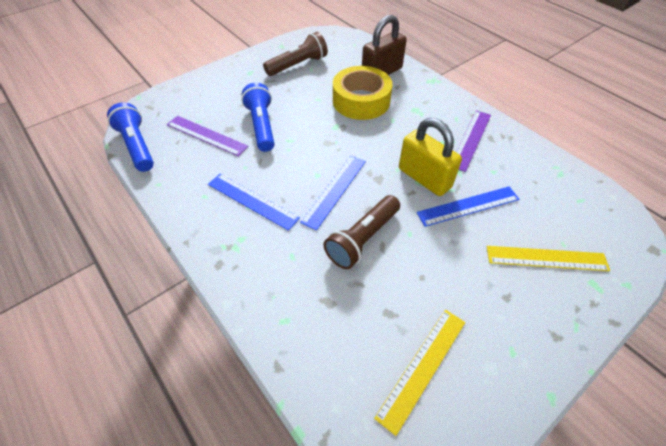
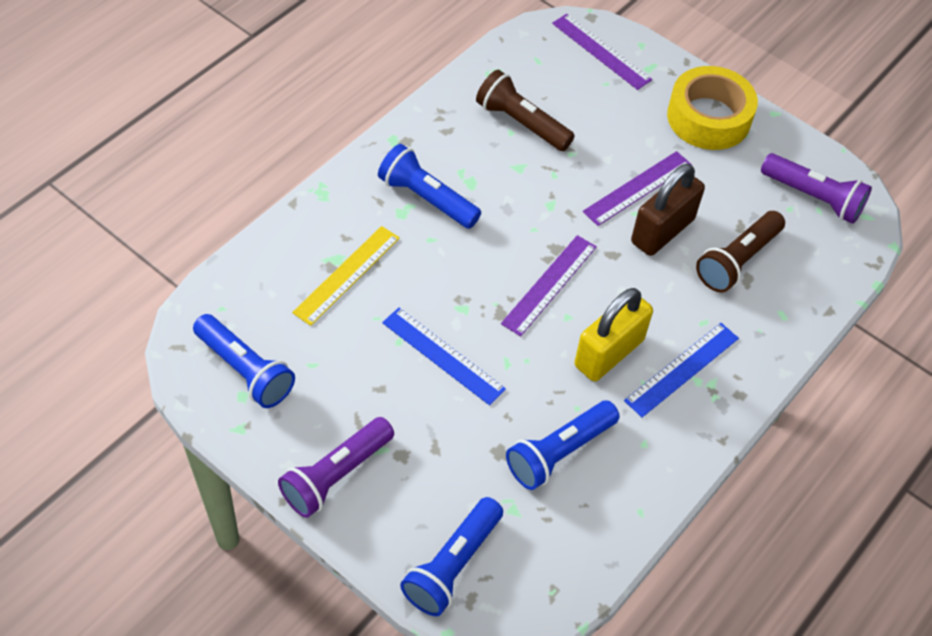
blue flashlight: 2 -> 4
blue ruler: 3 -> 2
purple flashlight: 0 -> 2
purple ruler: 2 -> 3
yellow ruler: 2 -> 1

